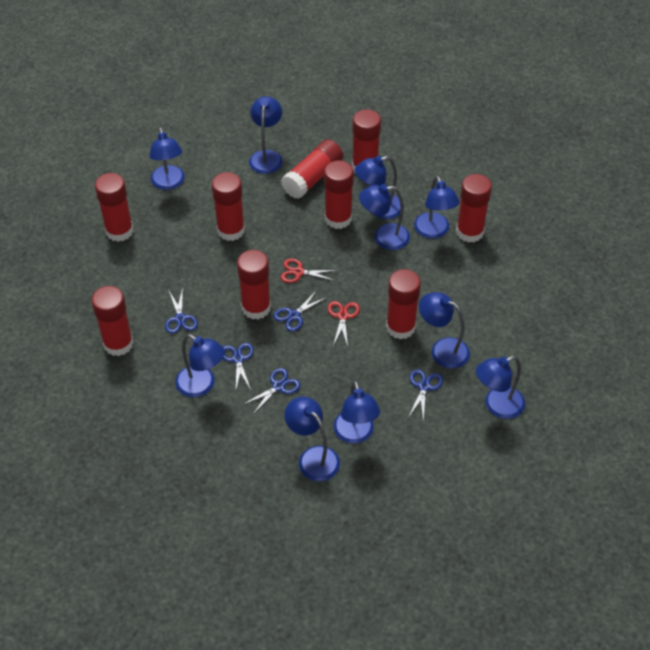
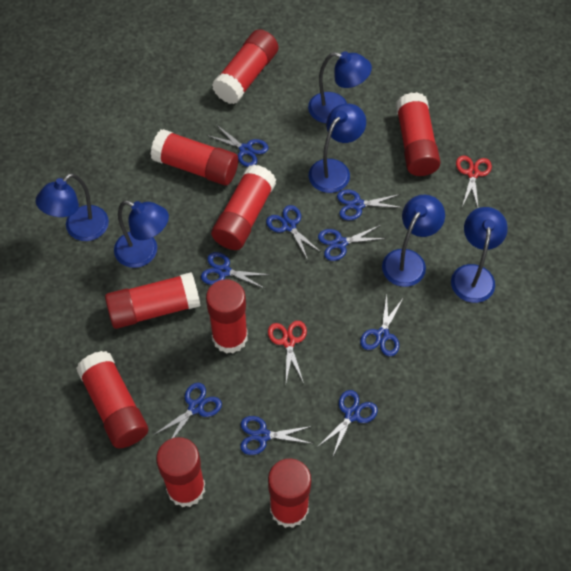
blue lamp: 10 -> 6
blue scissors: 5 -> 9

